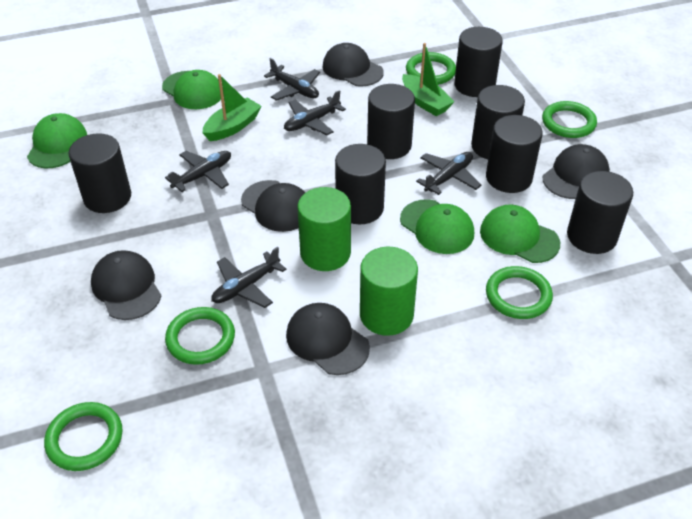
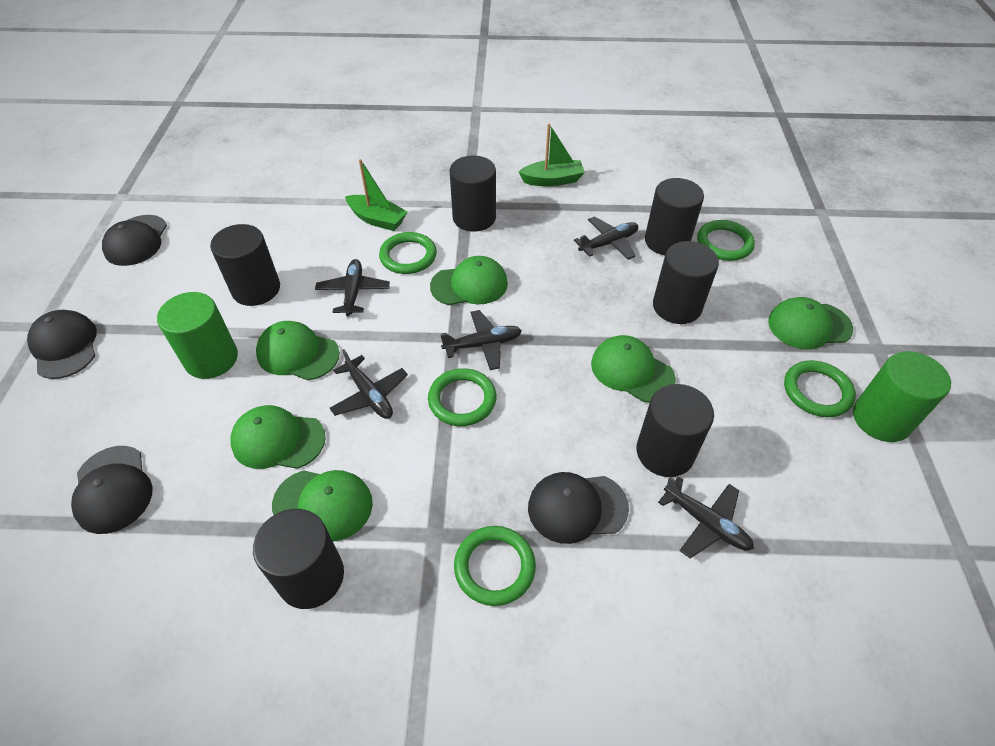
black cap: 5 -> 4
black cylinder: 7 -> 6
green cap: 4 -> 6

